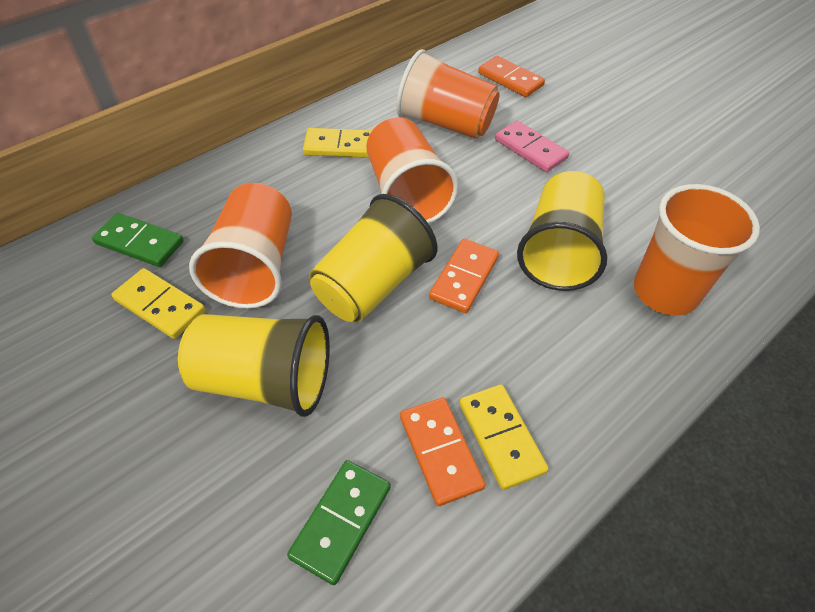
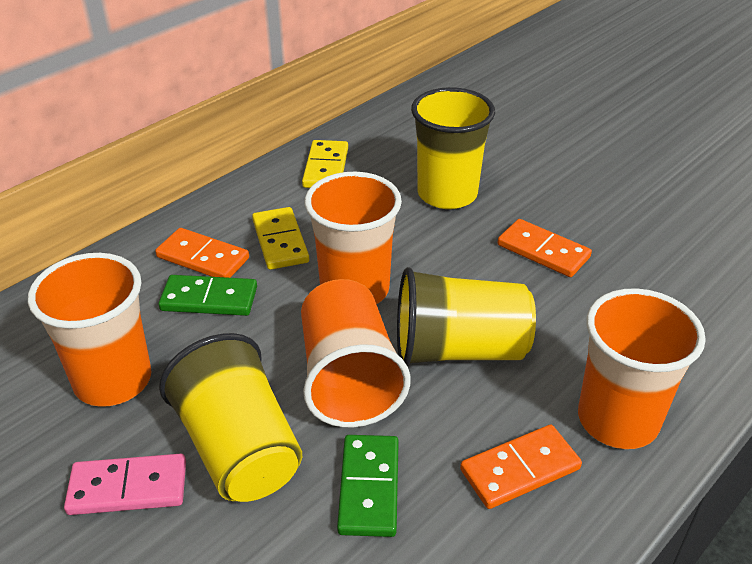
yellow domino: 3 -> 2

